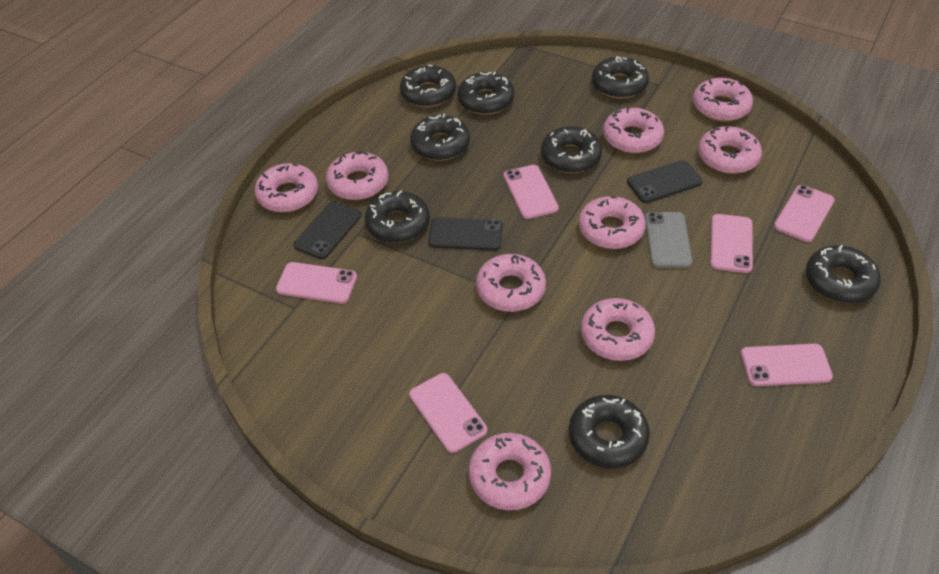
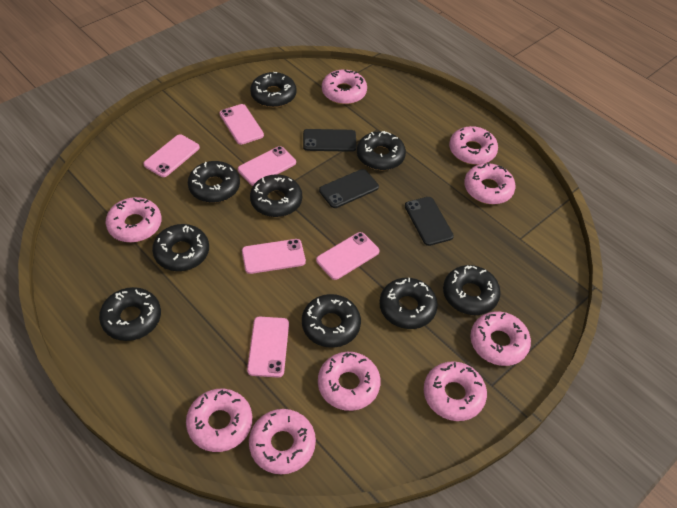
black donut: 8 -> 9
grey phone: 1 -> 0

